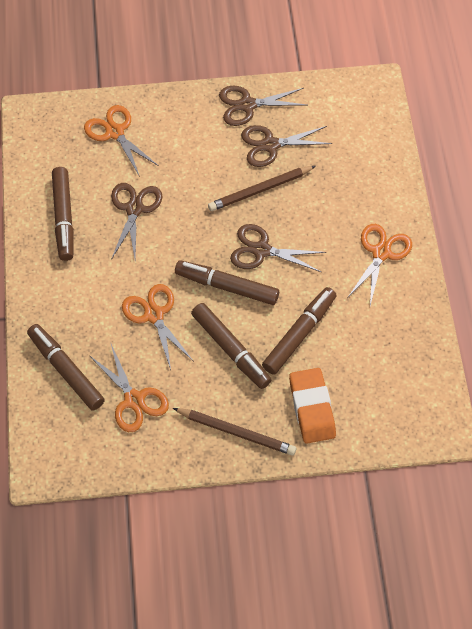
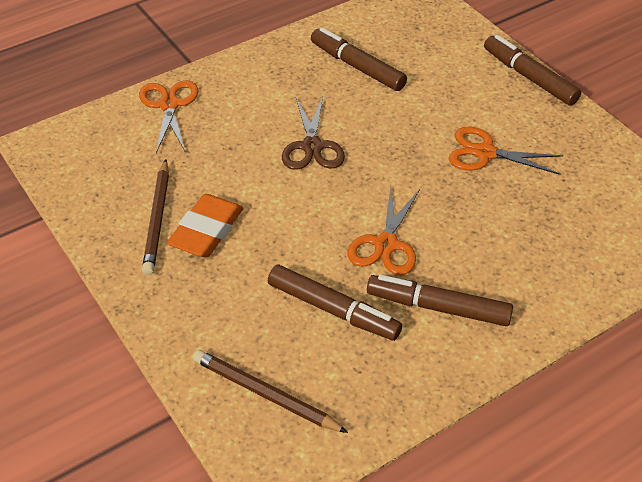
brown marker: 5 -> 4
brown scissors: 4 -> 1
orange scissors: 4 -> 3

